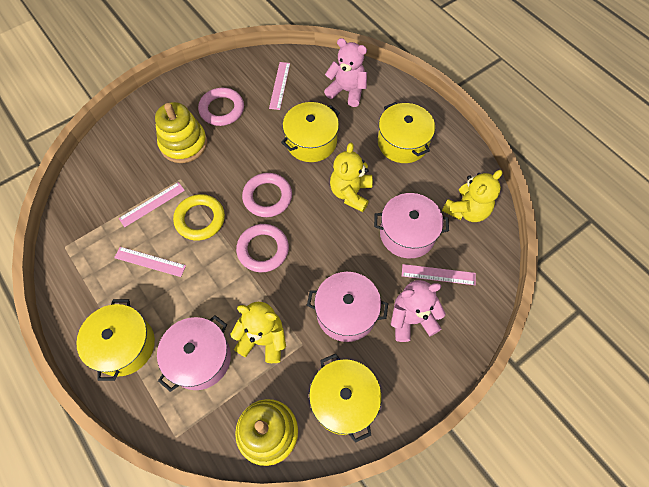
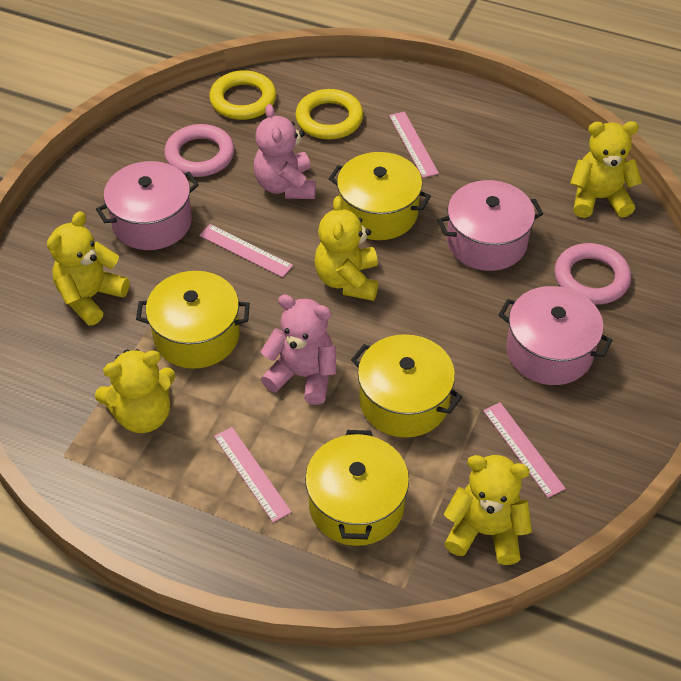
pink ring: 3 -> 2
yellow ring: 1 -> 2
yellow stacking toy: 2 -> 0
yellow teddy bear: 3 -> 5

